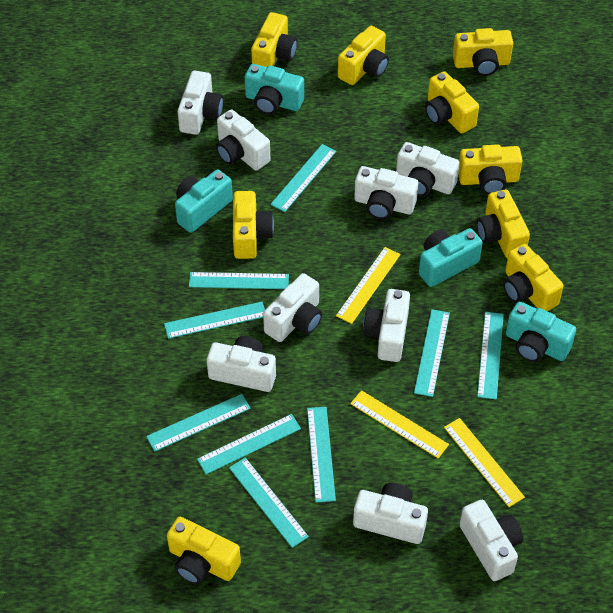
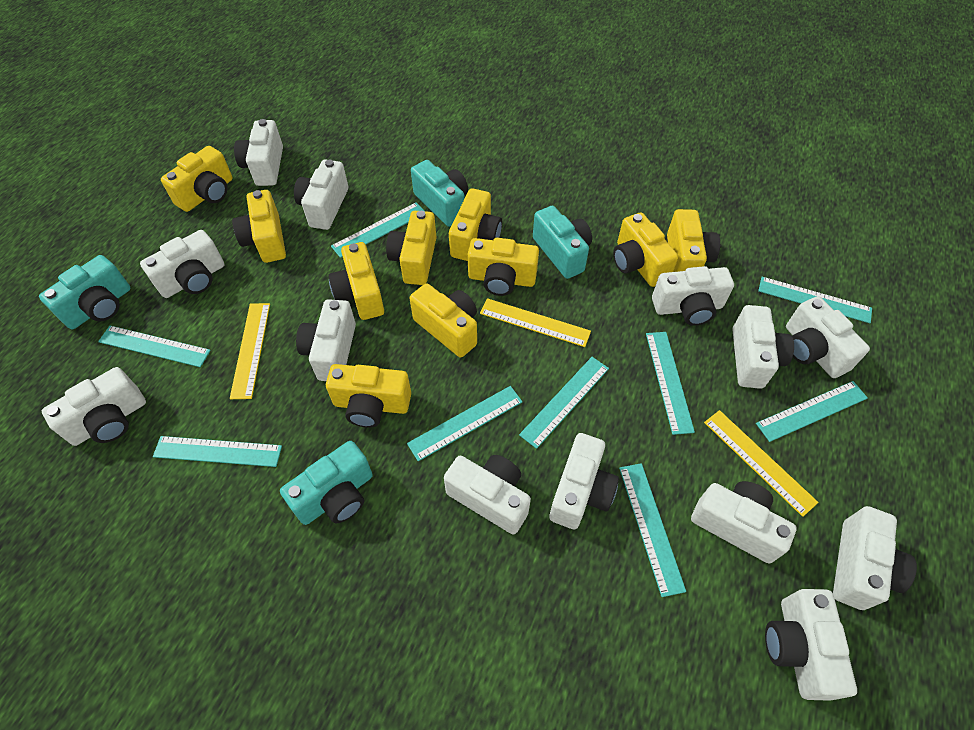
white camera: 9 -> 13
yellow camera: 9 -> 10

